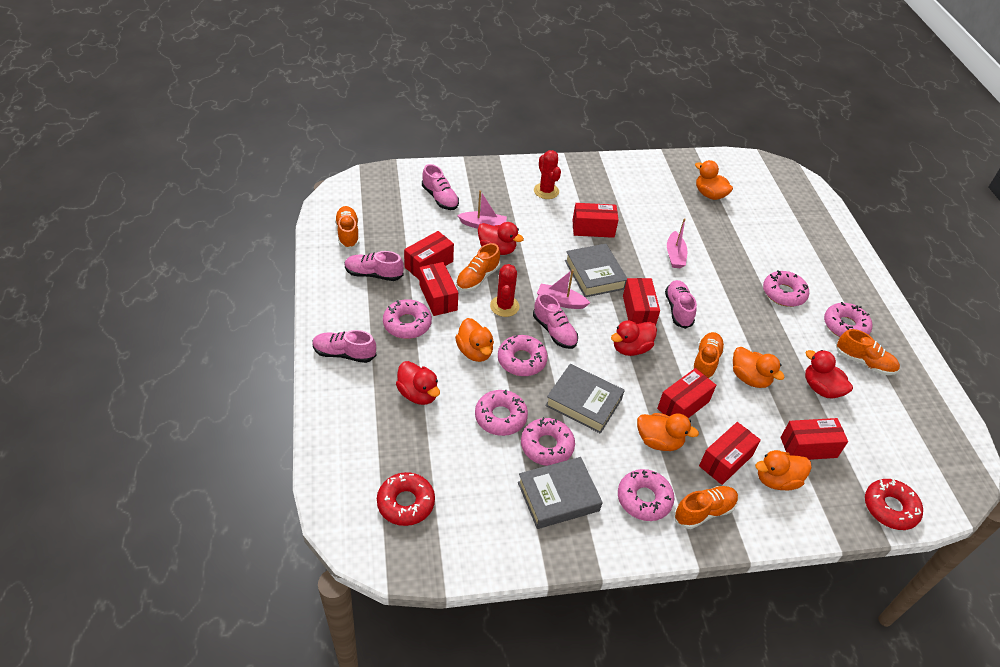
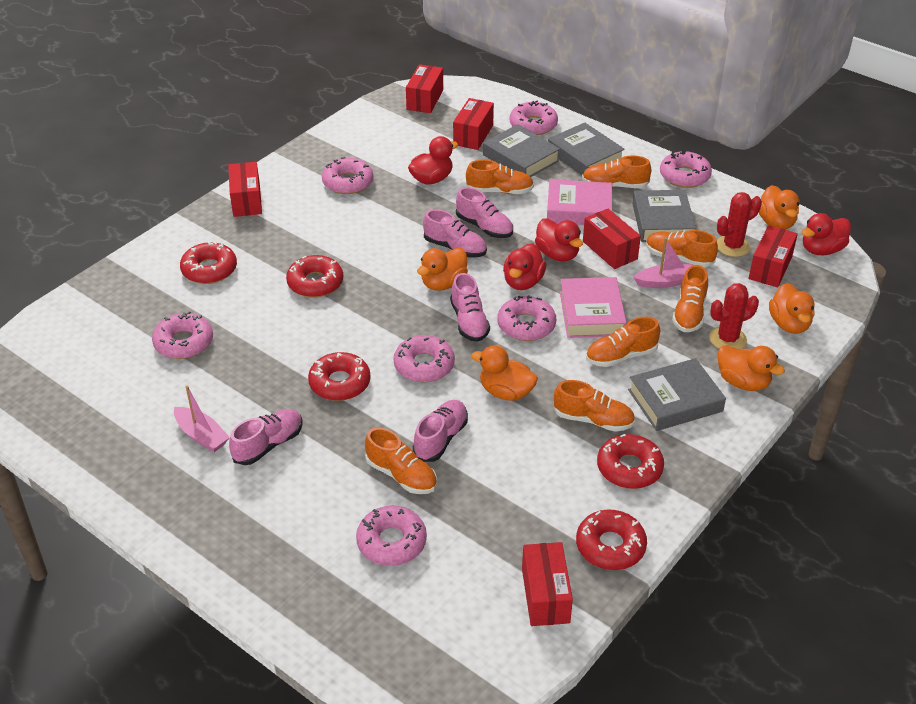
grey book: 3 -> 4
orange shoe: 5 -> 7
pink boat: 3 -> 2
pink book: 0 -> 2
red box: 7 -> 6
red donut: 2 -> 5

